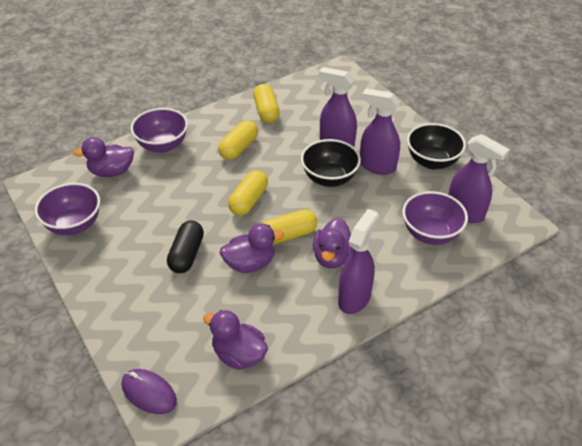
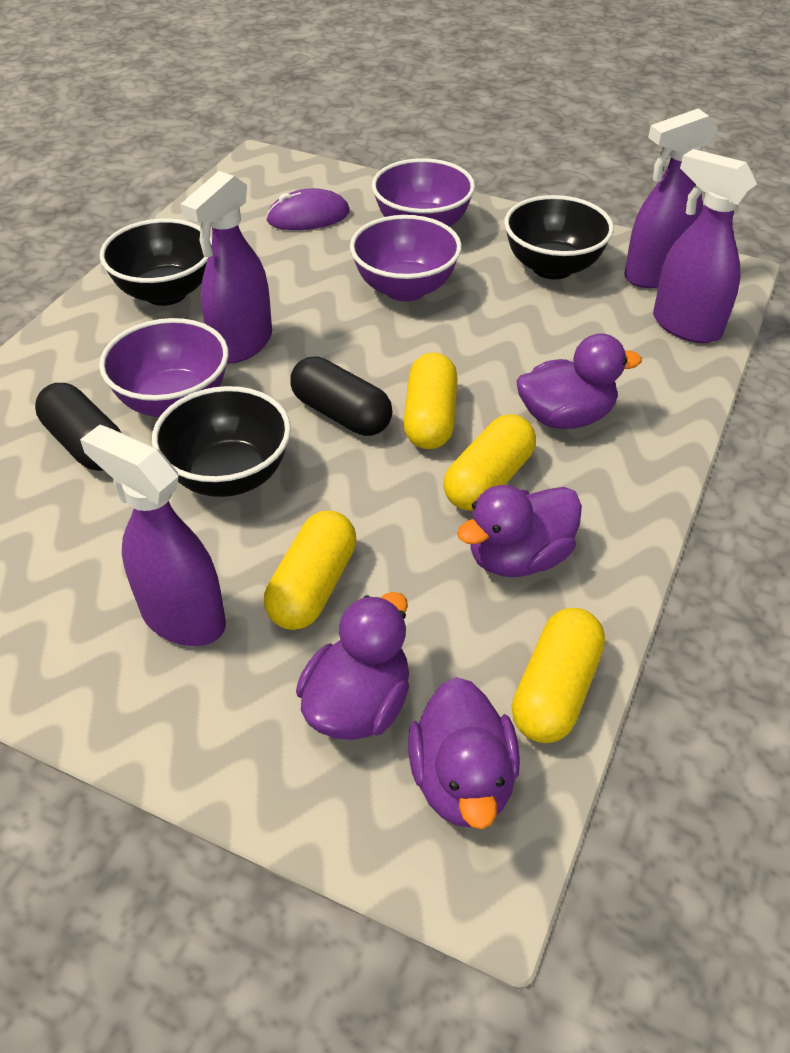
black bowl: 2 -> 3
black capsule: 1 -> 2

